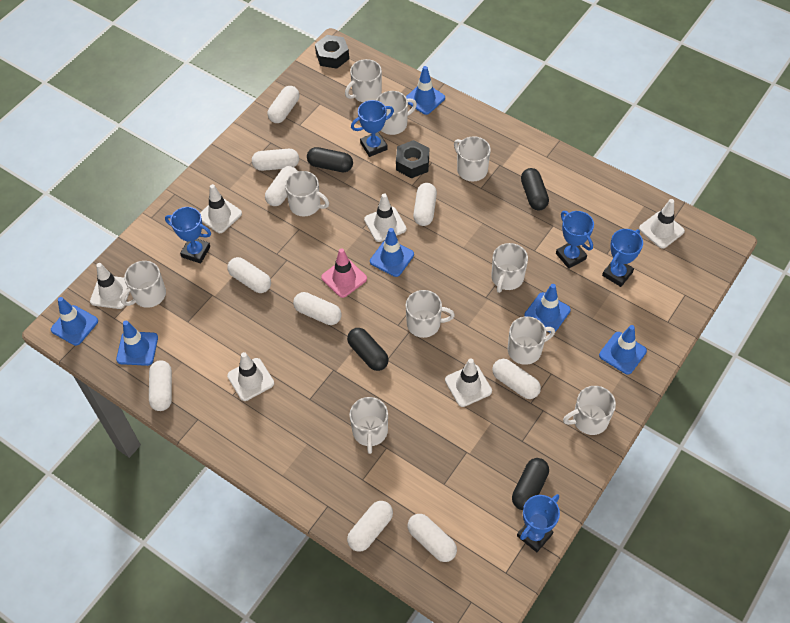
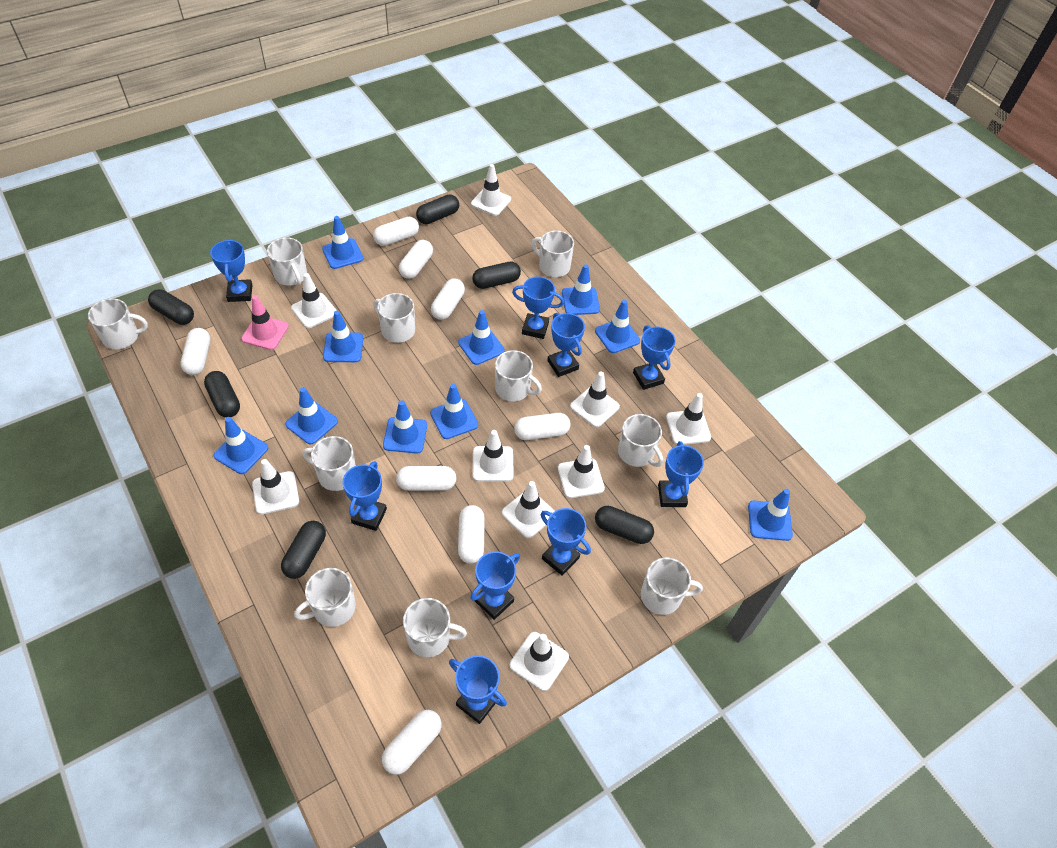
black capsule: 4 -> 6
black nut: 2 -> 0
blue traffic cone: 6 -> 10
blue trophy: 5 -> 9
white capsule: 10 -> 8
white traffic cone: 6 -> 9

